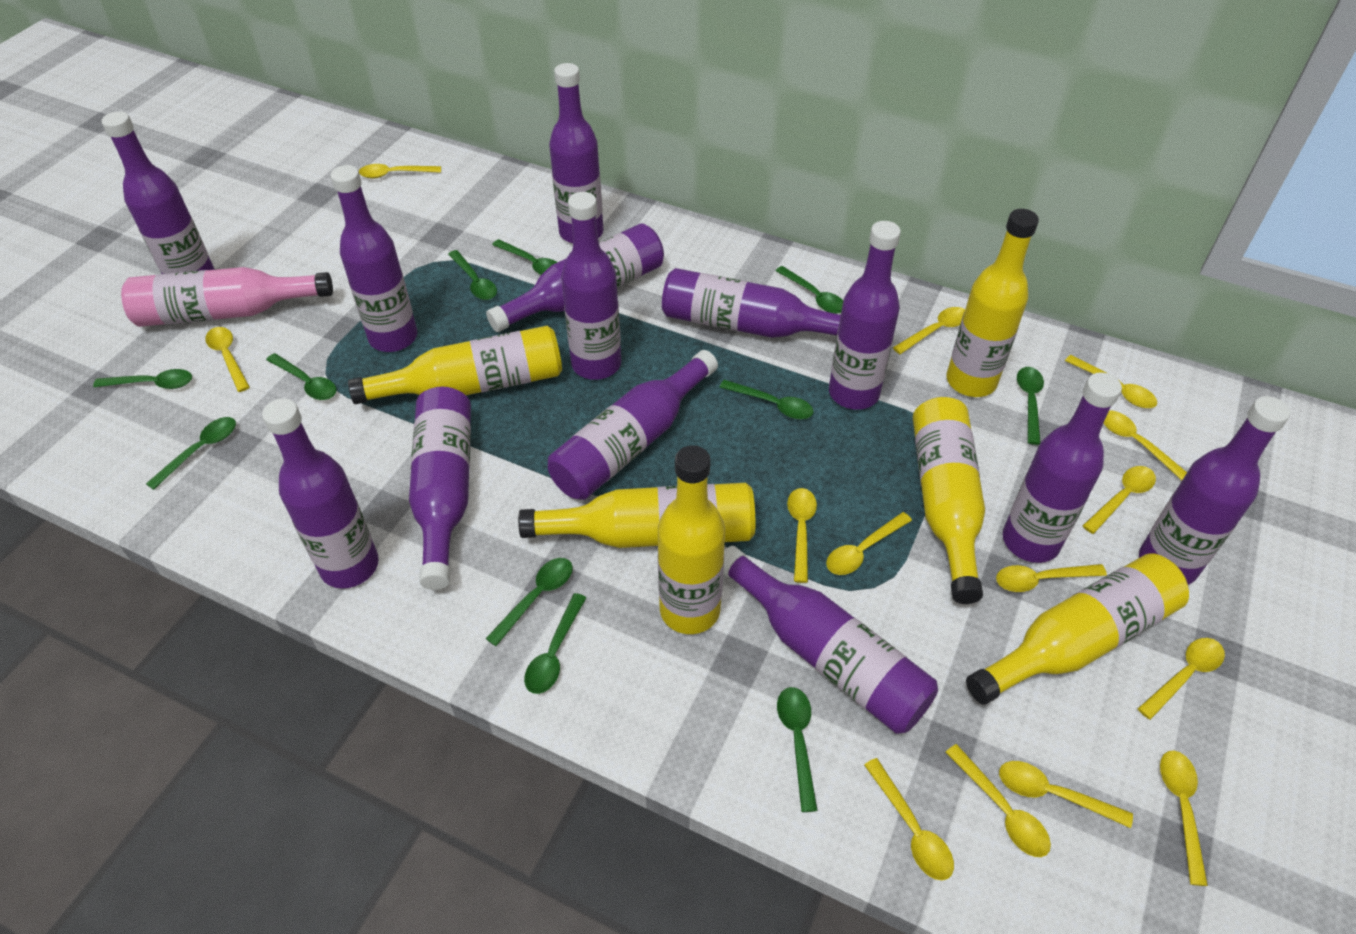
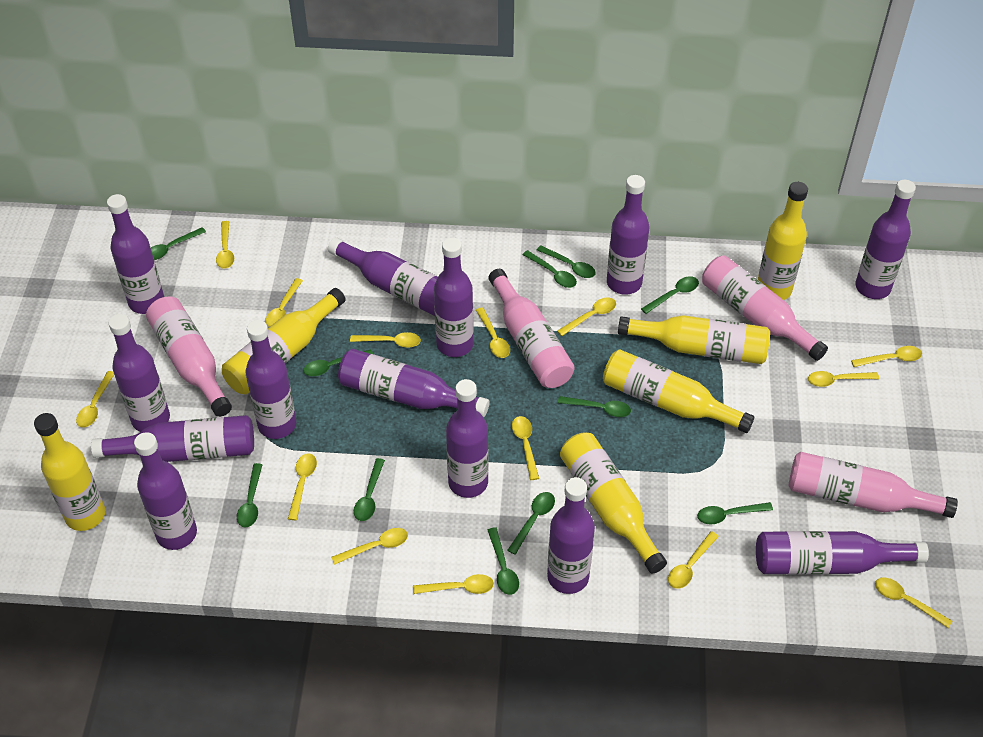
pink bottle: 1 -> 4

